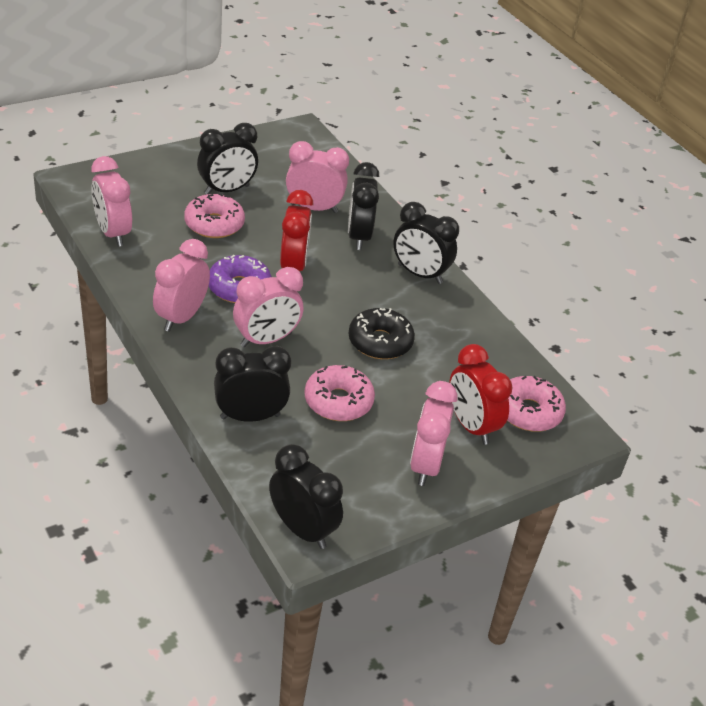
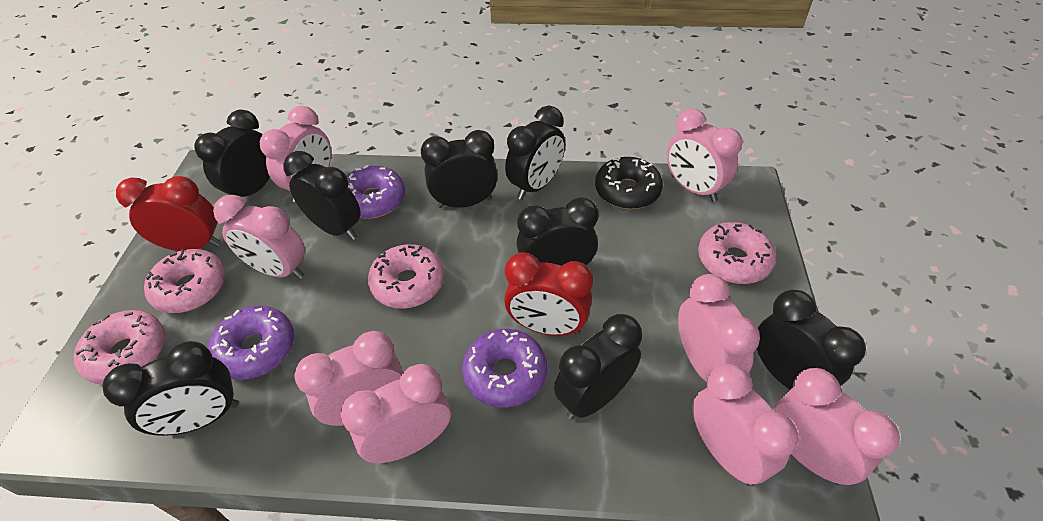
black clock: 5 -> 8
pink clock: 5 -> 8
pink donut: 3 -> 4
purple donut: 1 -> 3

